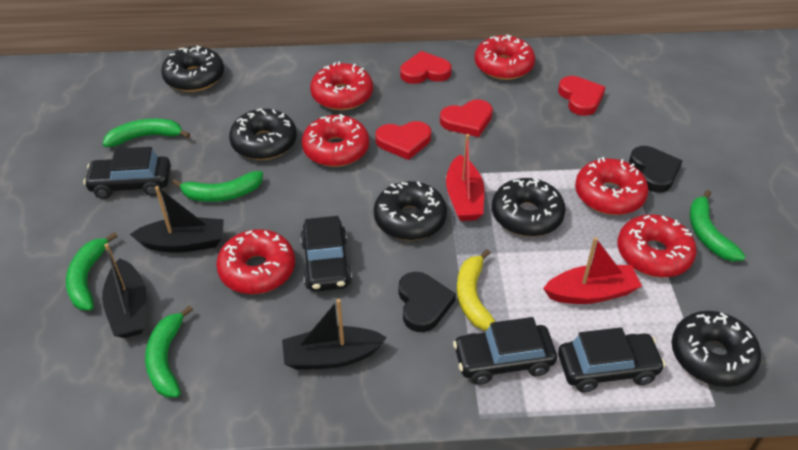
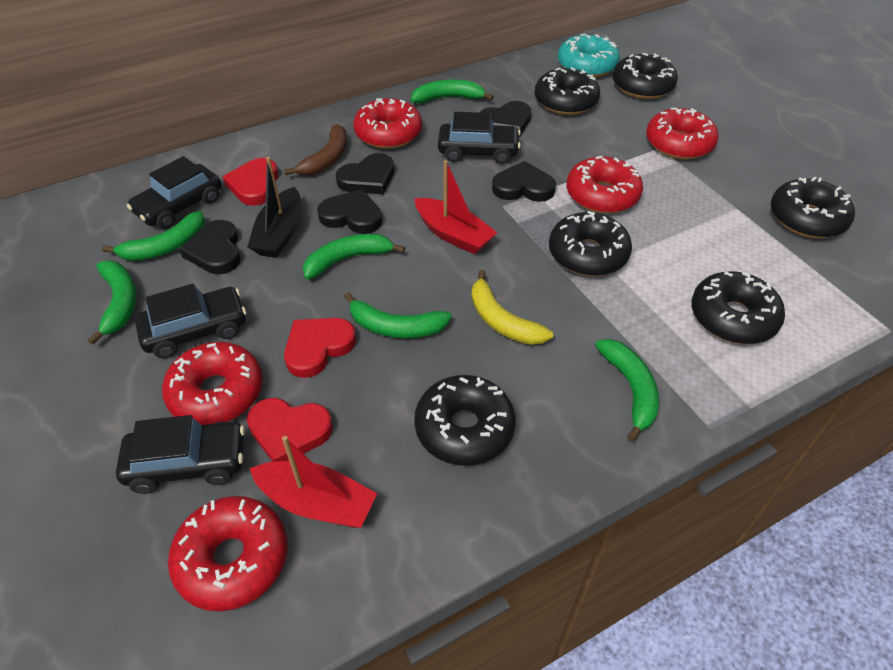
black boat: 3 -> 1
black donut: 5 -> 6
black heart: 2 -> 5
brown banana: 0 -> 1
green banana: 5 -> 6
red donut: 6 -> 5
red heart: 4 -> 3
turquoise donut: 0 -> 1

